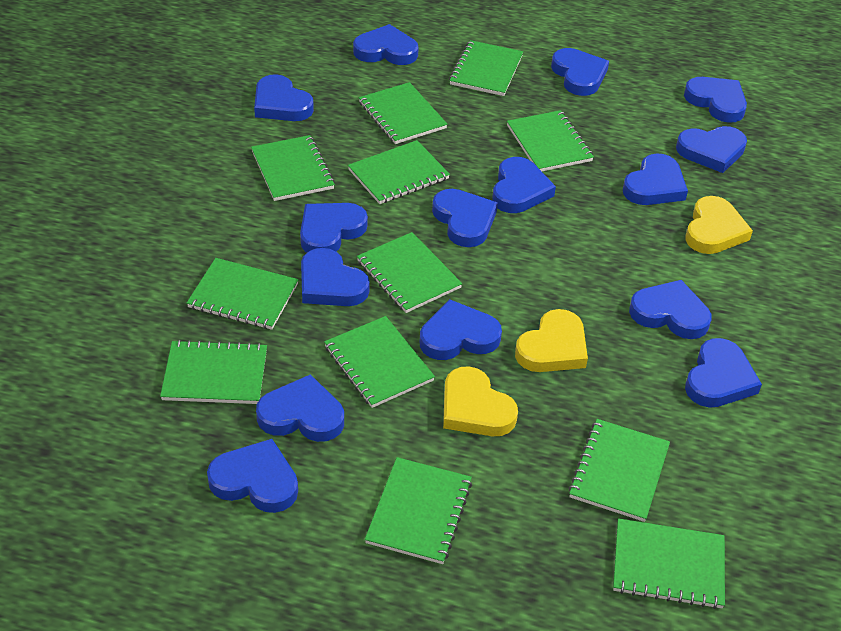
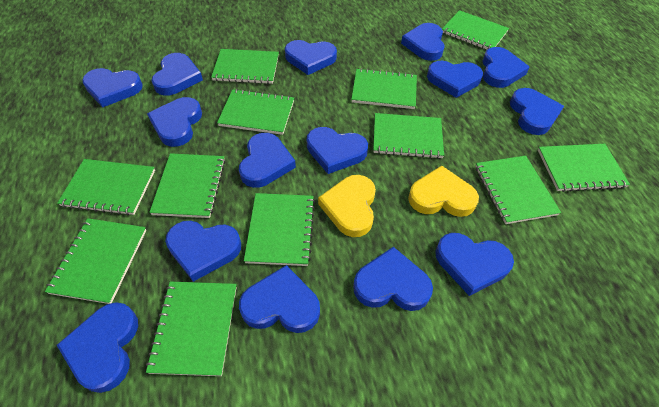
yellow heart: 3 -> 2

